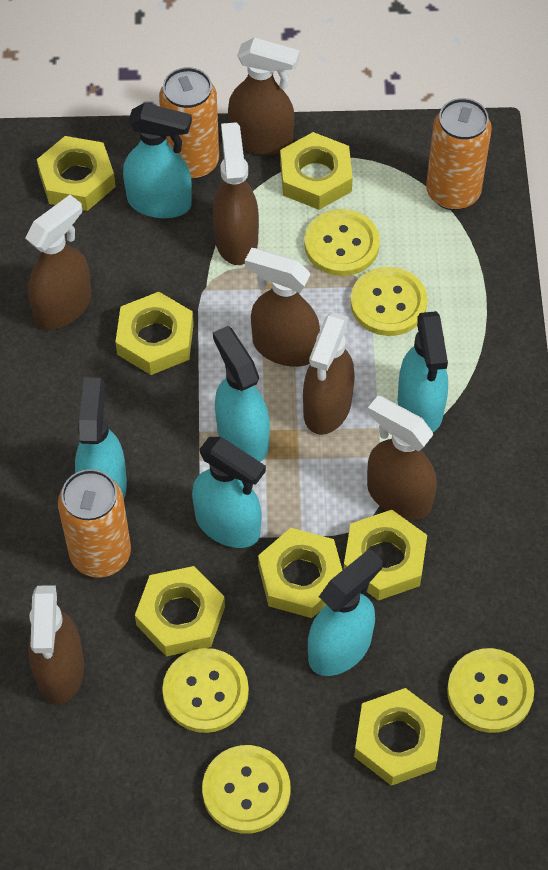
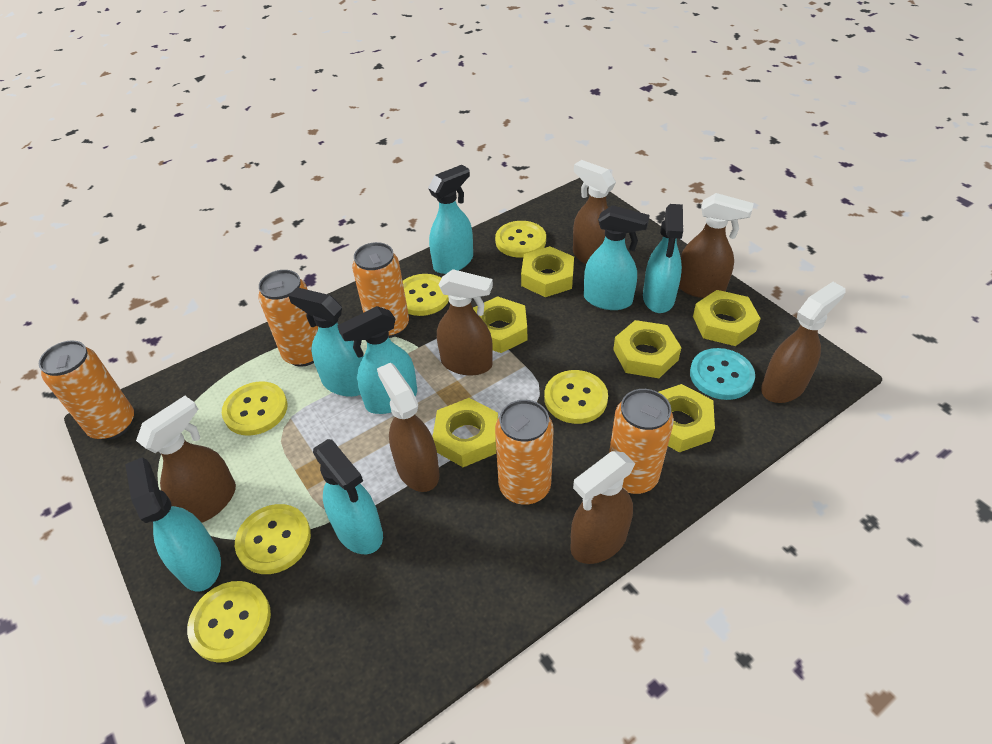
orange can: 3 -> 5
turquoise button: 0 -> 1
turquoise spray bottle: 6 -> 7
yellow button: 5 -> 6
yellow nut: 7 -> 6

